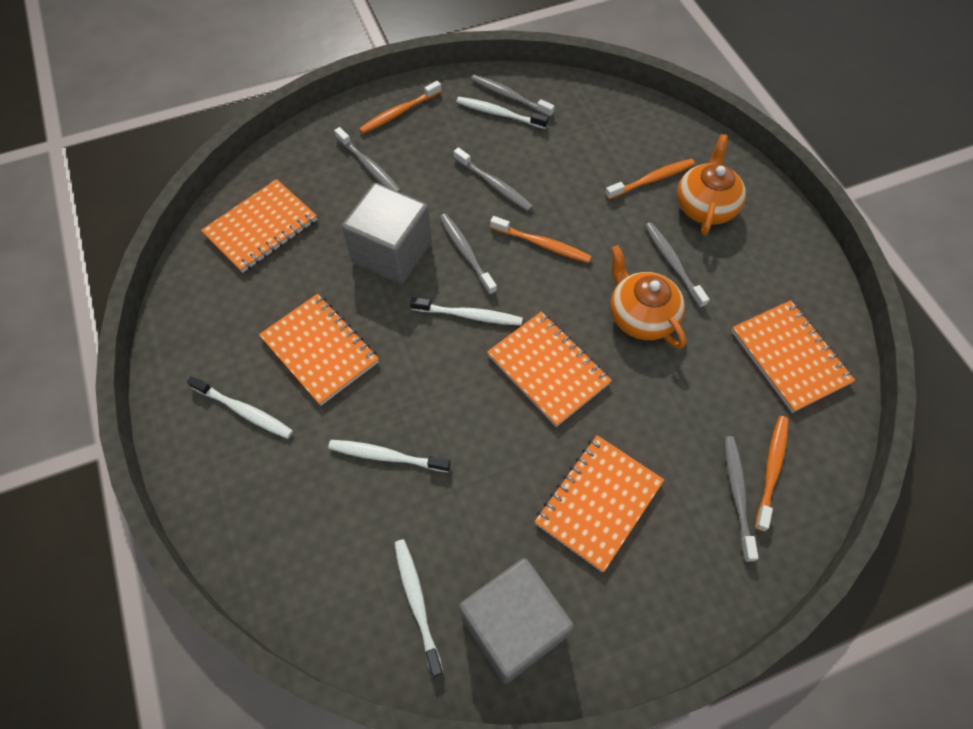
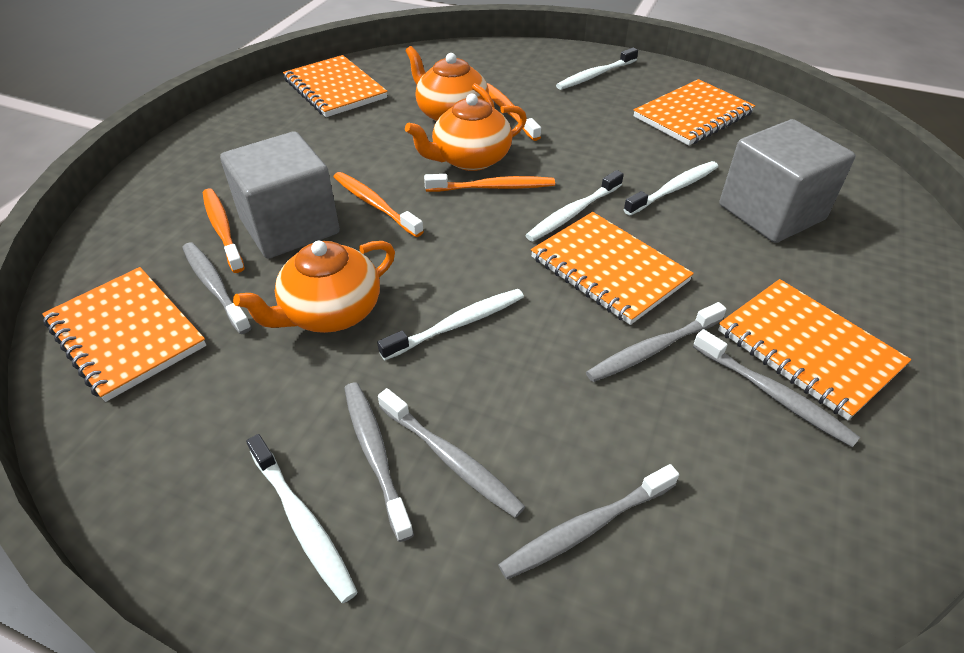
orange teapot: 2 -> 3

